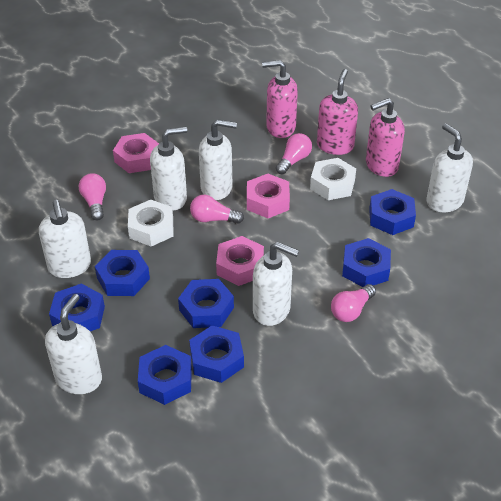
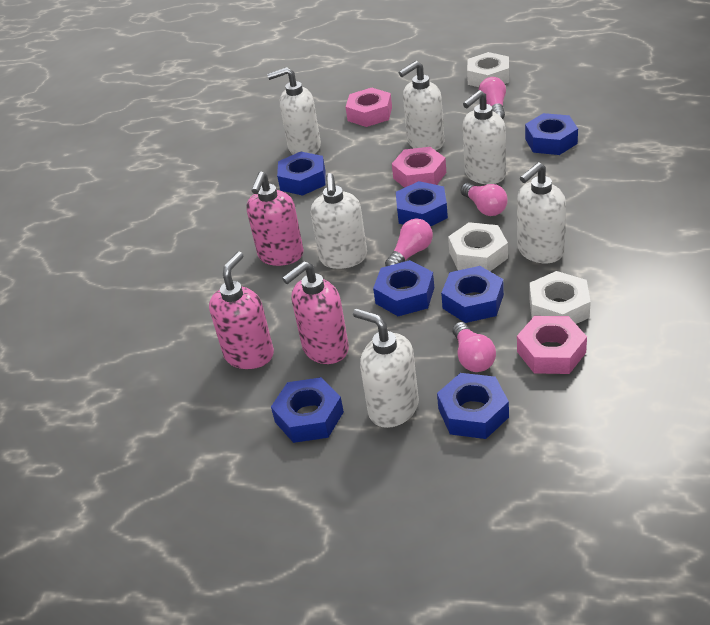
white nut: 2 -> 3

